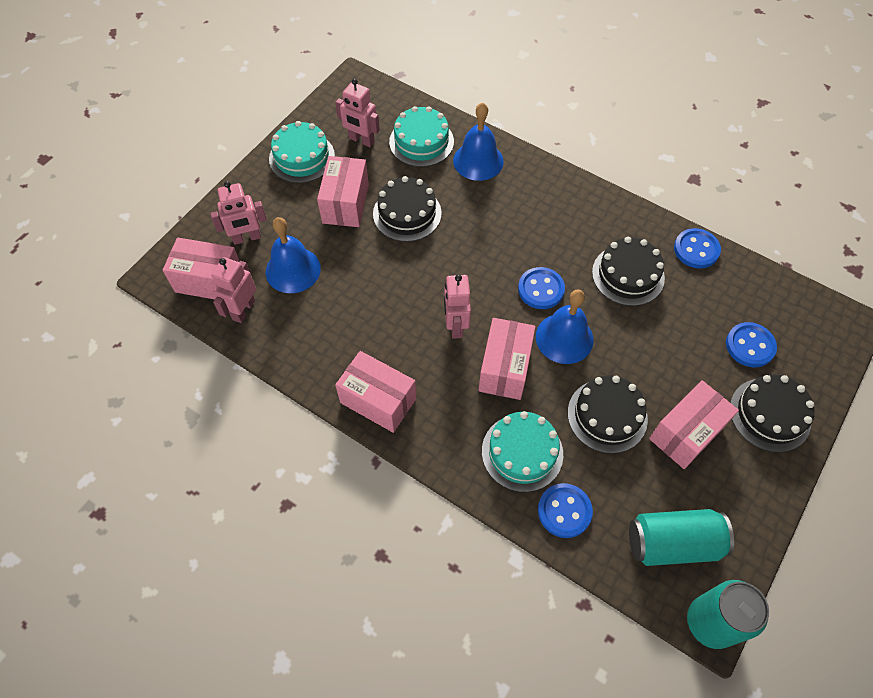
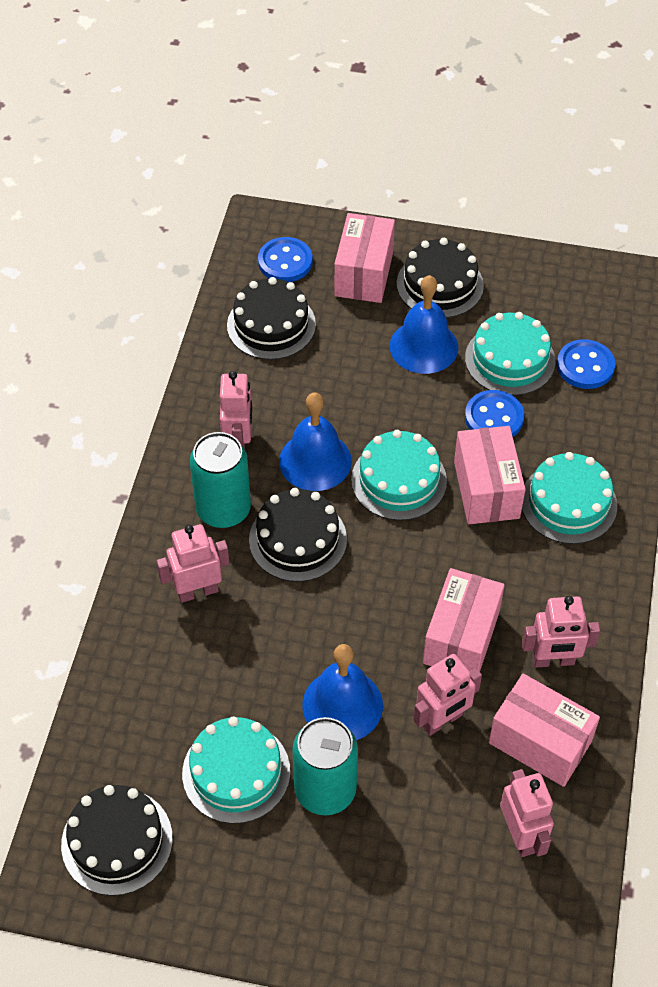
blue button: 4 -> 3
pink box: 5 -> 4
pink robot: 4 -> 5
turquoise cake: 3 -> 4

